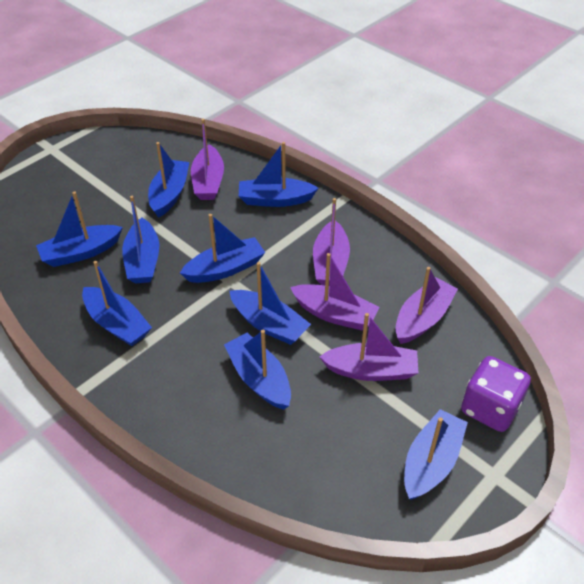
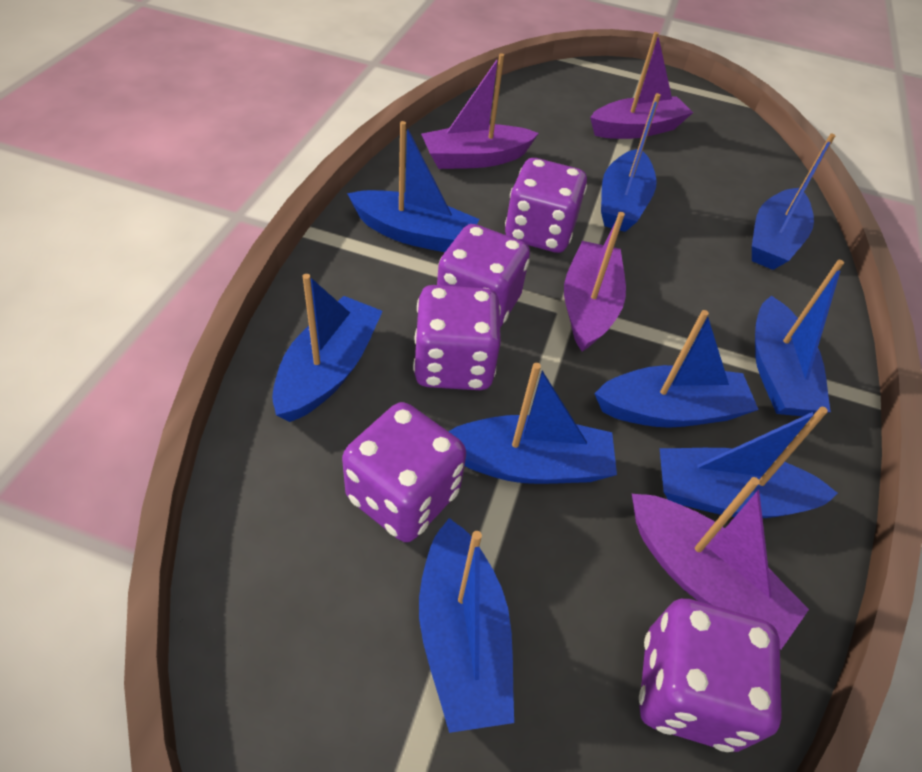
purple boat: 5 -> 4
purple dice: 1 -> 5

